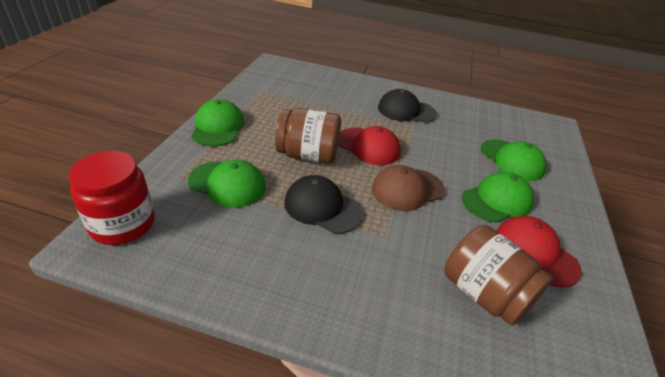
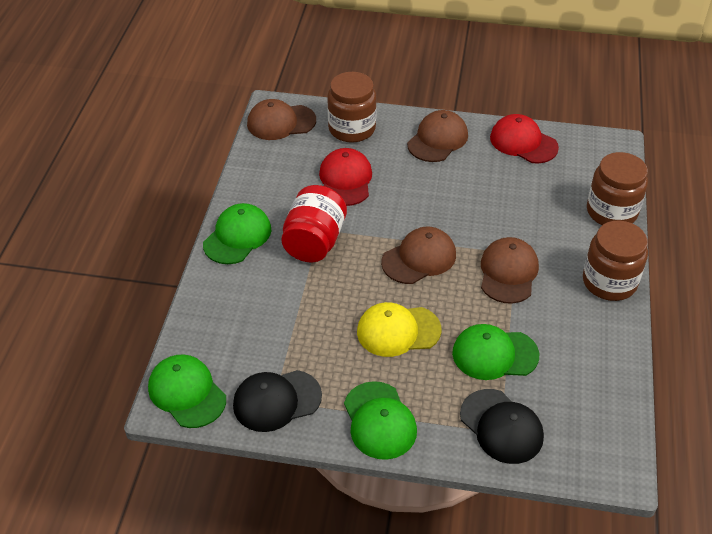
brown cap: 1 -> 4
brown jar: 2 -> 3
yellow cap: 0 -> 1

